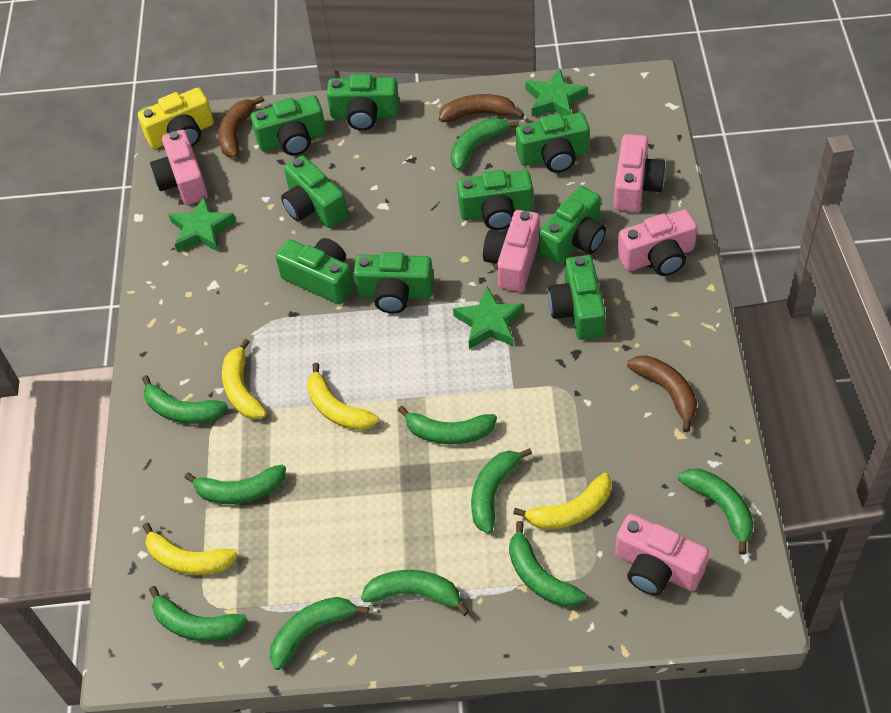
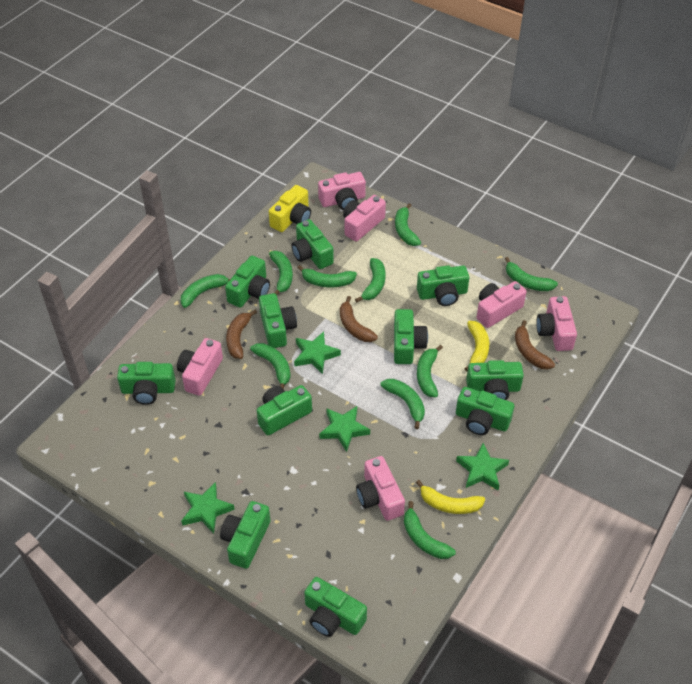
green camera: 9 -> 11
green star: 3 -> 4
pink camera: 5 -> 6
yellow banana: 4 -> 2

